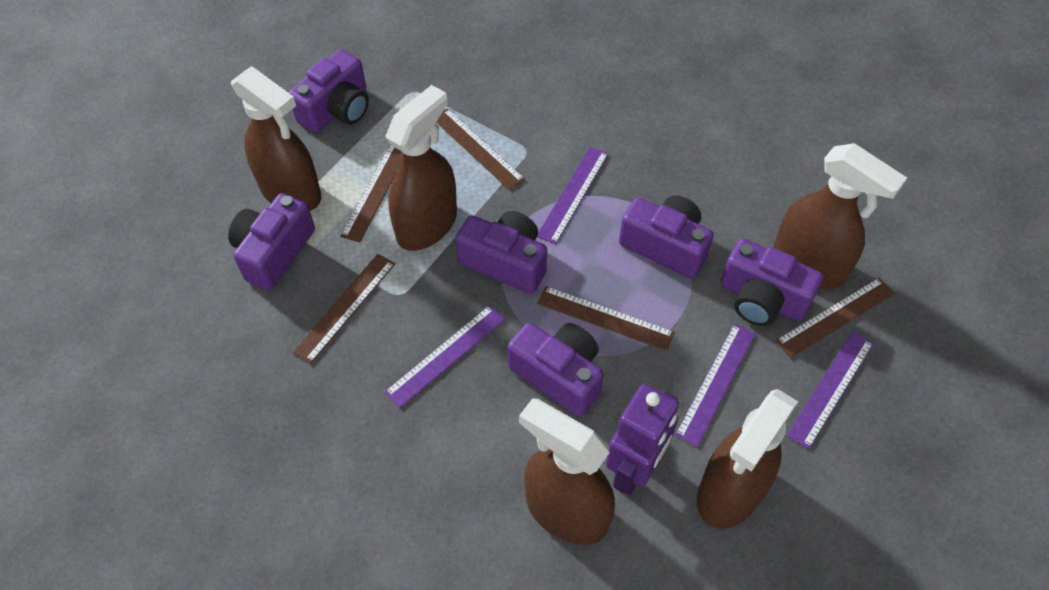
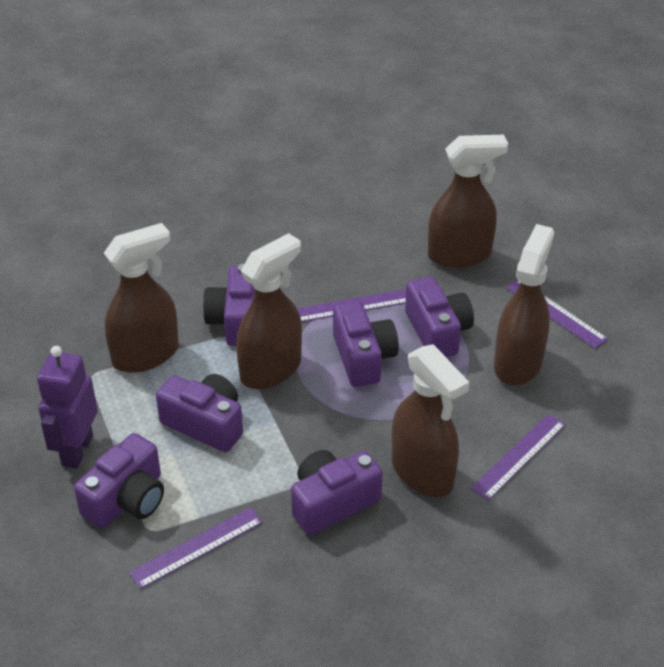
brown ruler: 5 -> 0

